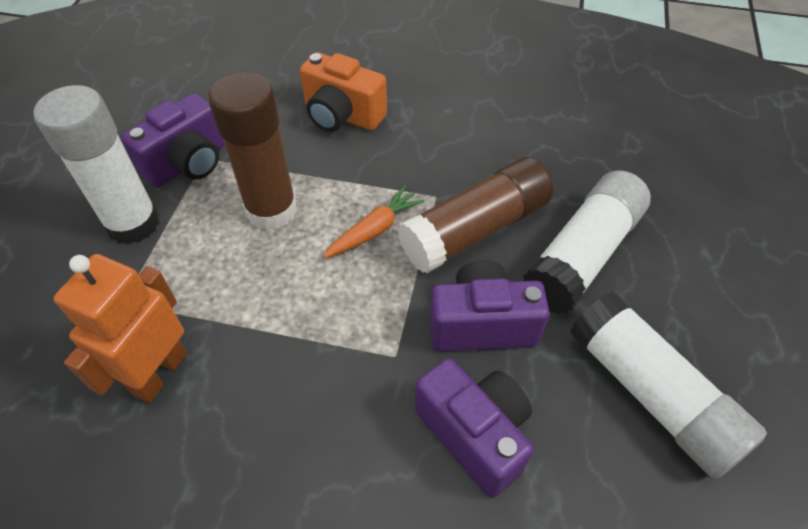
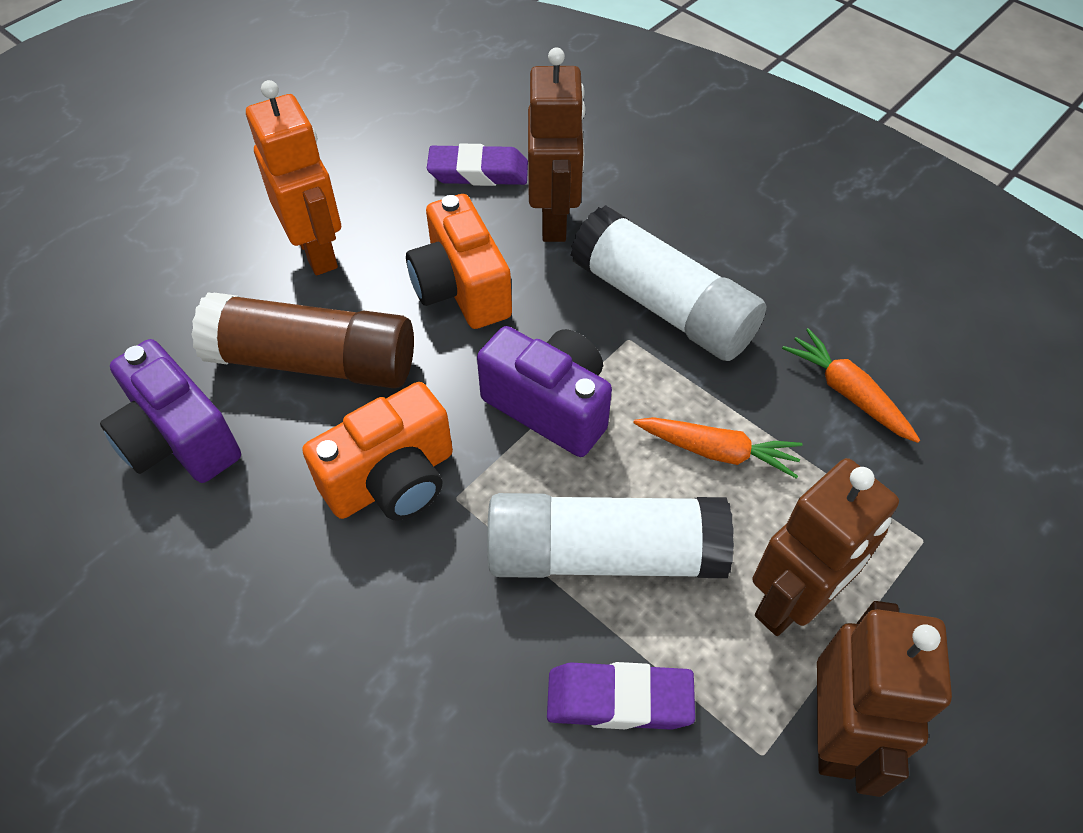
brown glue stick: 2 -> 1
brown robot: 0 -> 3
orange camera: 1 -> 2
orange carrot: 1 -> 2
purple camera: 3 -> 2
purple eraser: 0 -> 2
white glue stick: 3 -> 2

